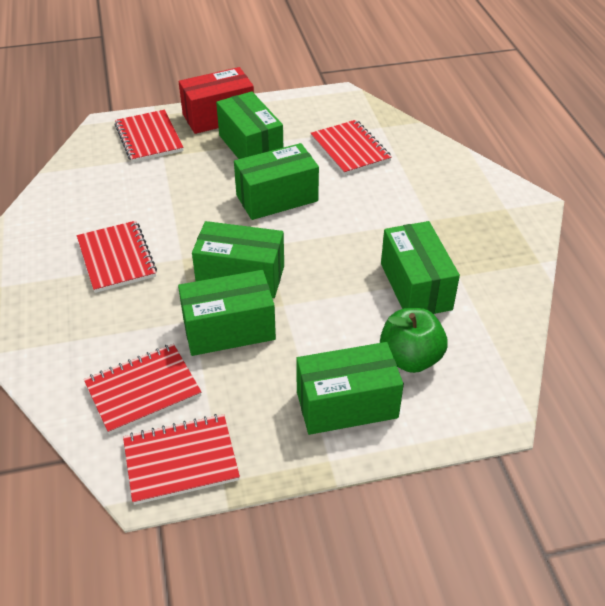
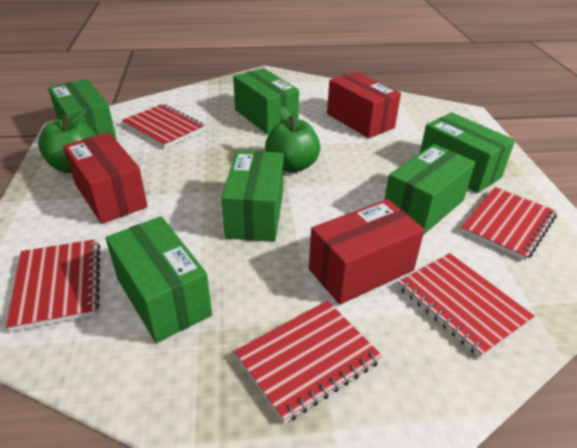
green apple: 1 -> 2
red box: 1 -> 3

